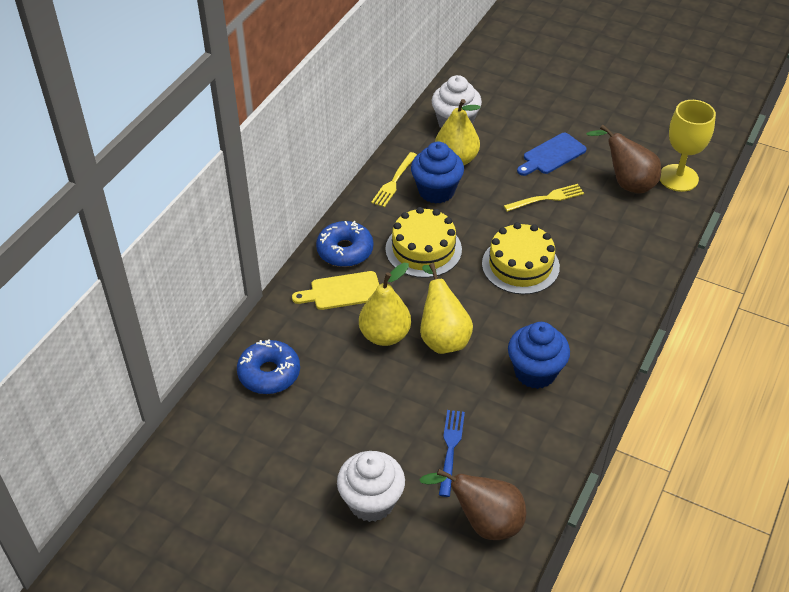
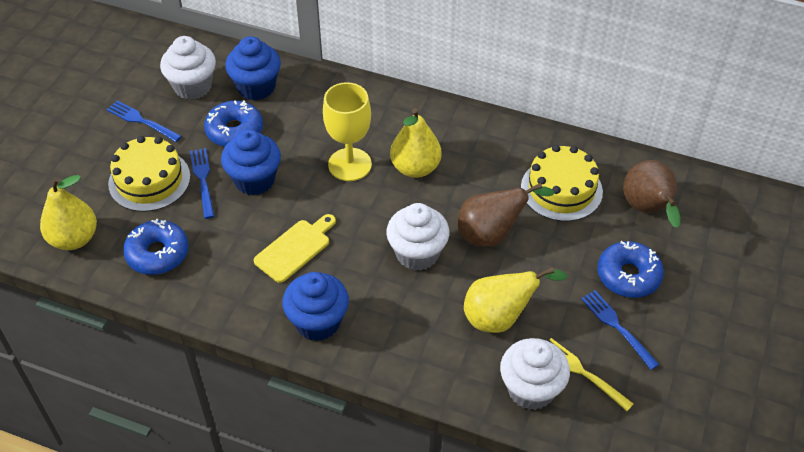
blue cupcake: 2 -> 3
blue cutting board: 1 -> 0
blue donut: 2 -> 3
blue fork: 1 -> 3
white cupcake: 2 -> 3
yellow fork: 2 -> 1

